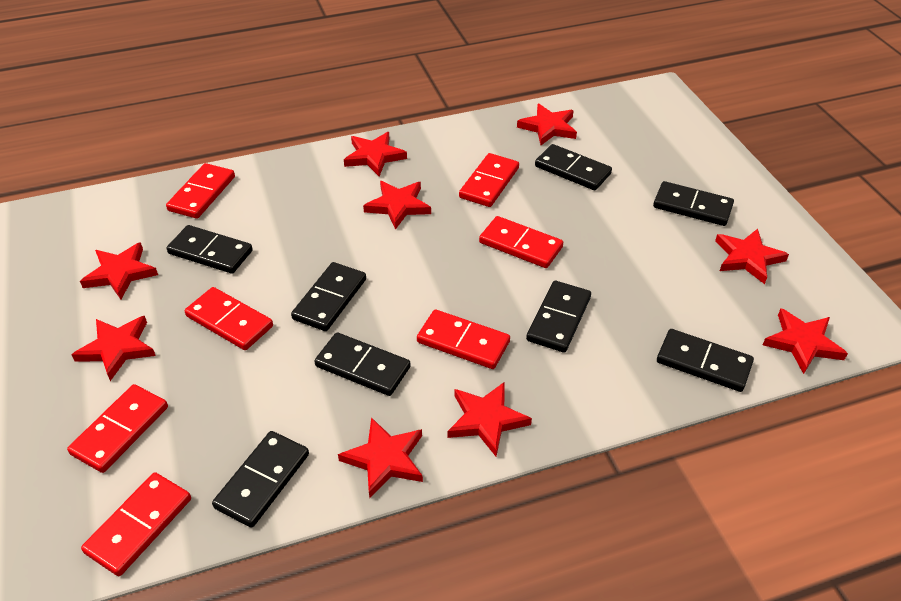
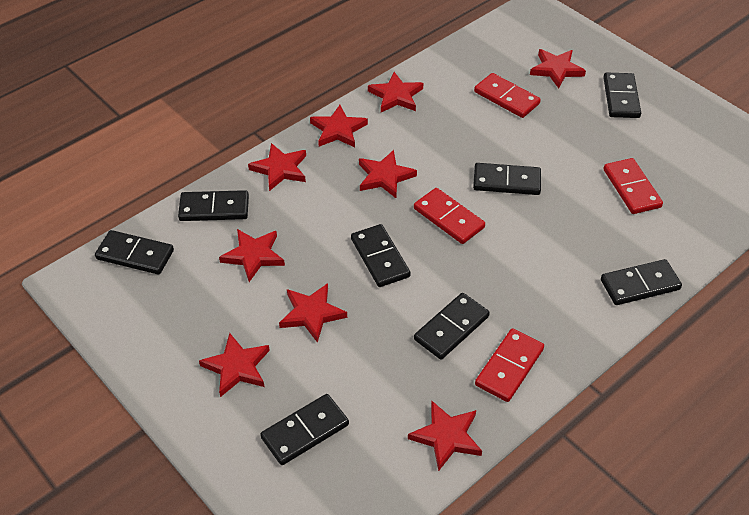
red domino: 7 -> 4

